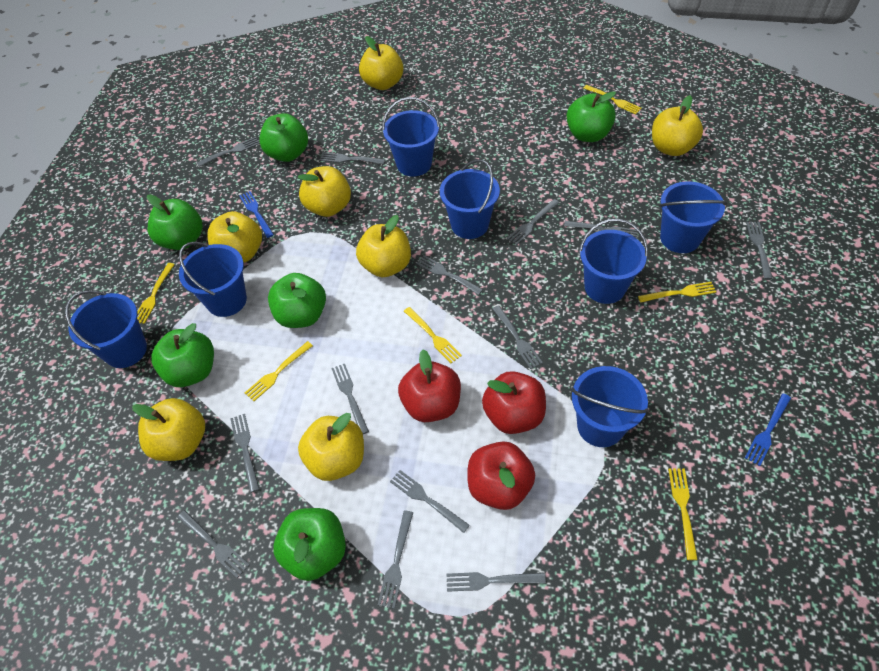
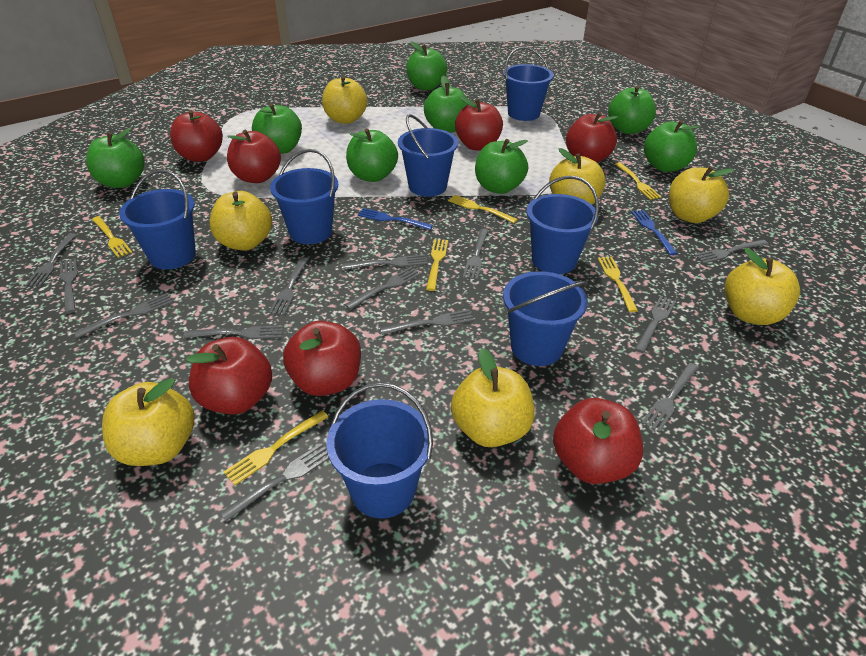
green apple: 6 -> 8
red apple: 3 -> 7

